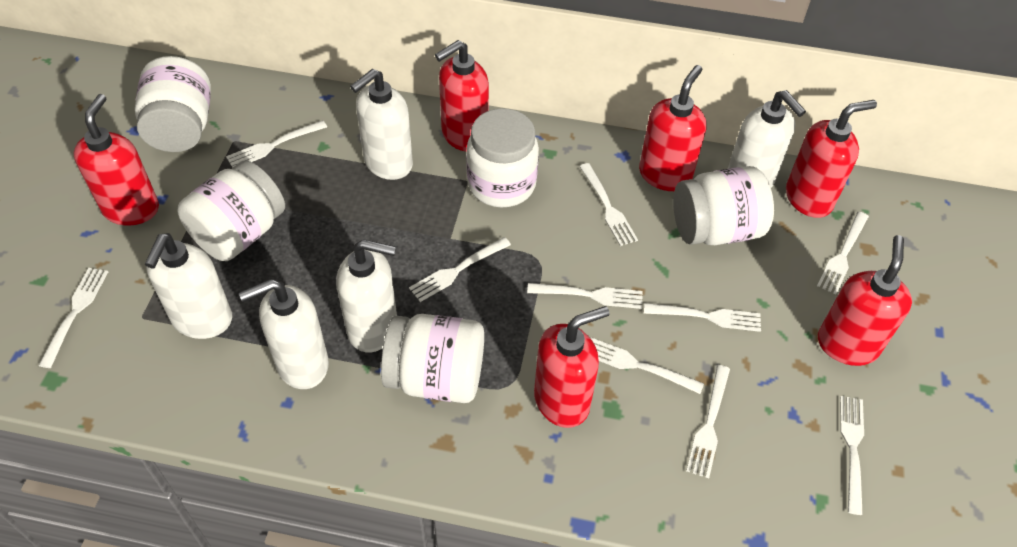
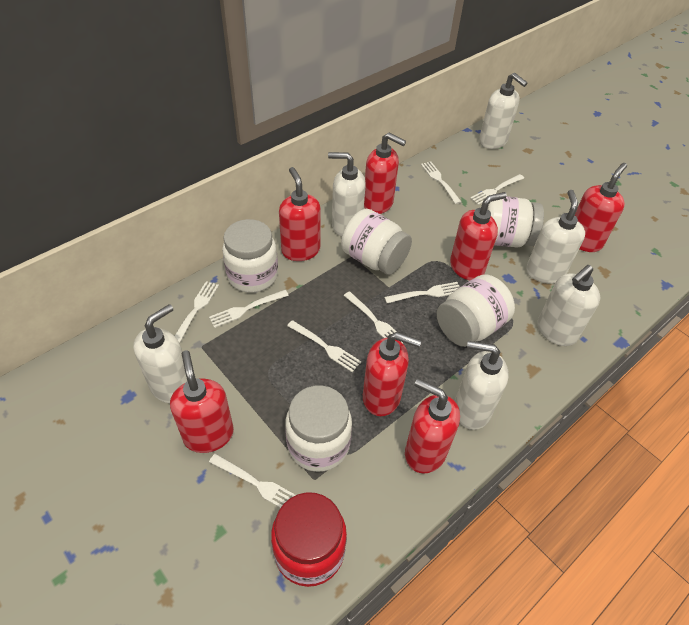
red jar: 0 -> 1
red soap dispenser: 6 -> 7
white fork: 10 -> 8
white soap dispenser: 5 -> 6

